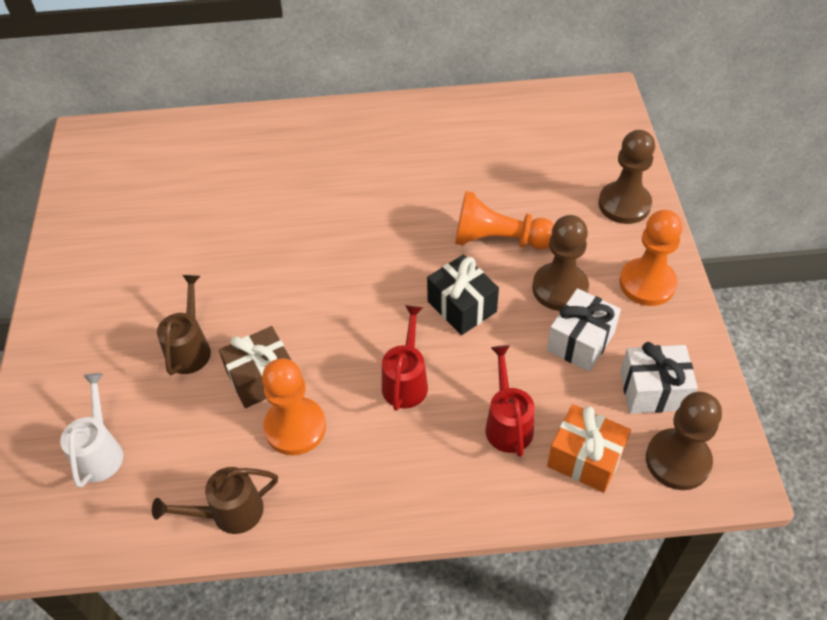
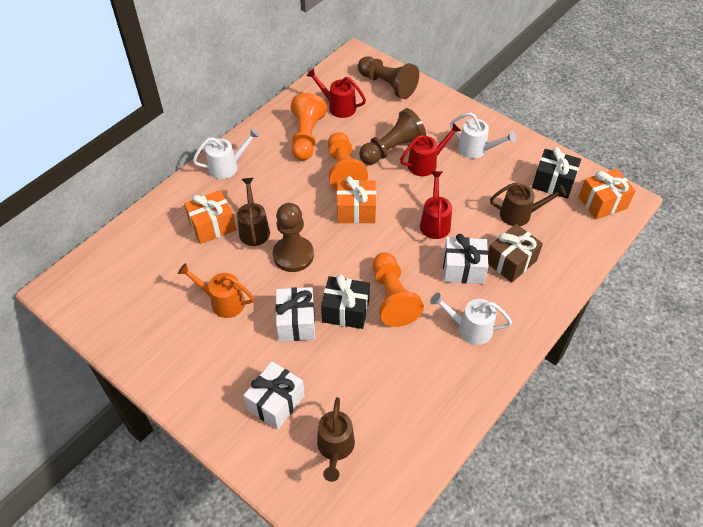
black gift: 1 -> 2
brown watering can: 2 -> 3
orange gift: 1 -> 3
orange watering can: 0 -> 1
red watering can: 2 -> 3
white gift: 2 -> 3
white watering can: 1 -> 3

